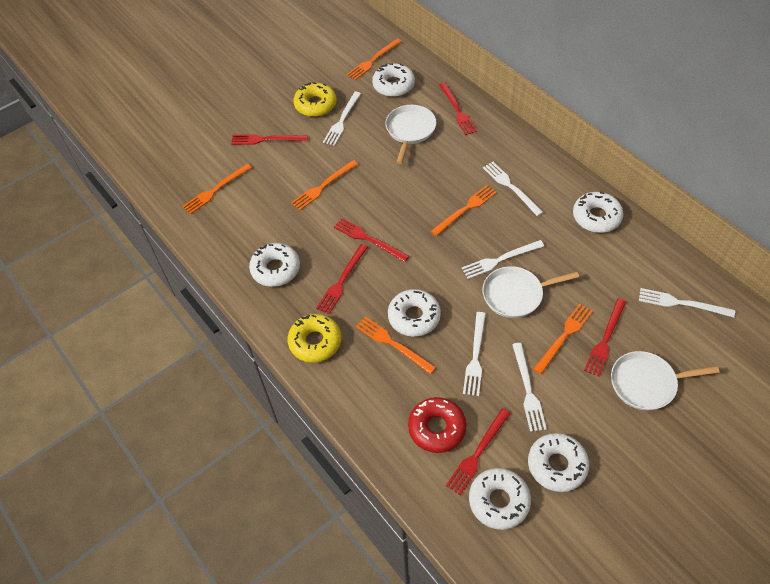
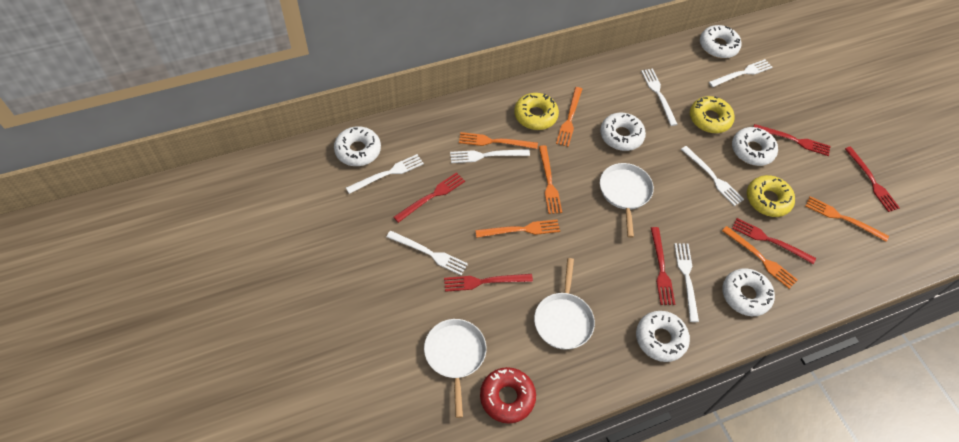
white fork: 6 -> 7
yellow donut: 2 -> 3

